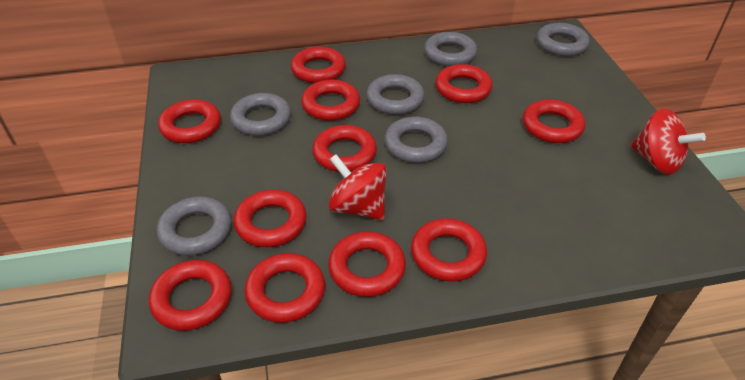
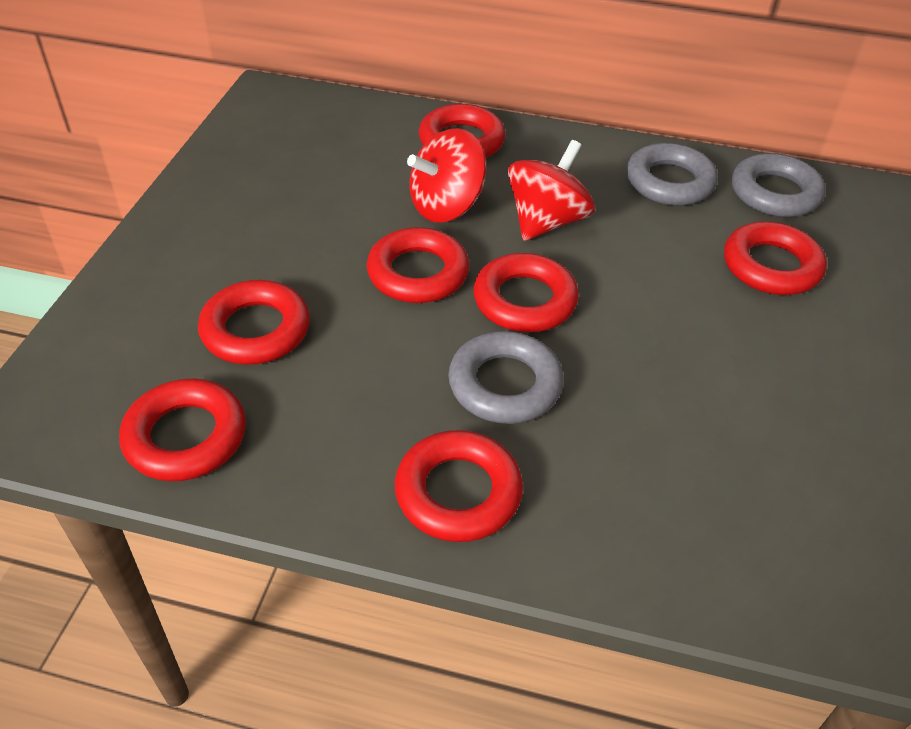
grey ring: 6 -> 3
red ring: 11 -> 7

